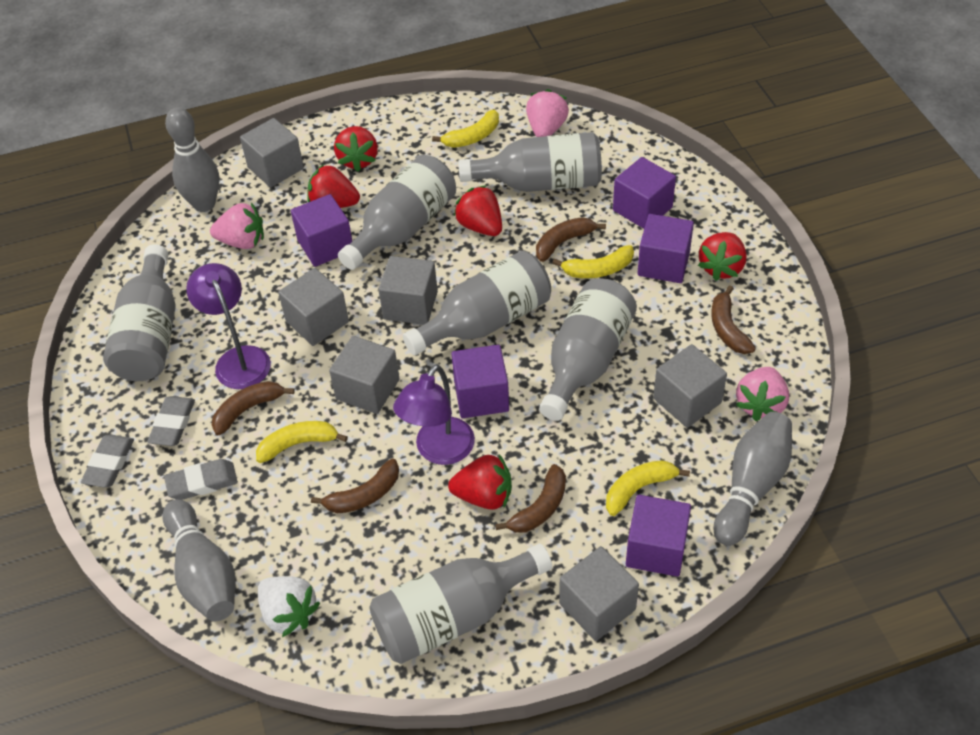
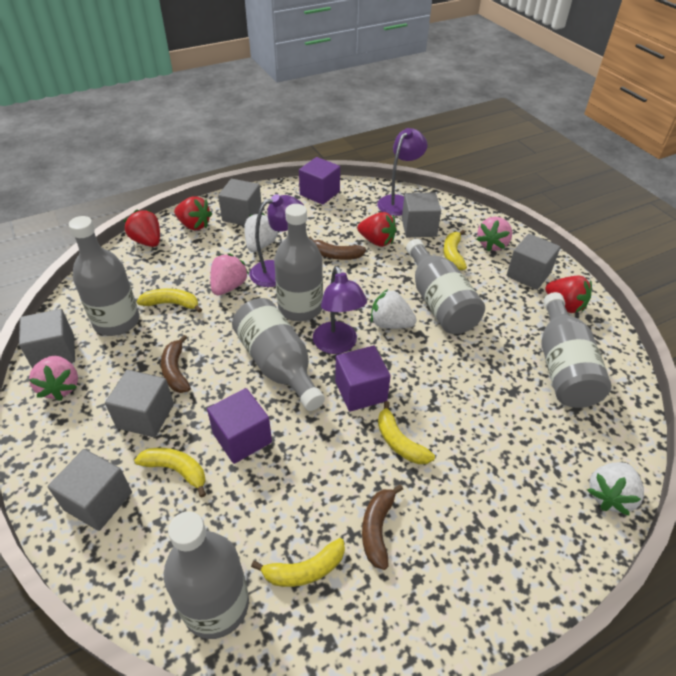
brown banana: 5 -> 3
grey bowling pin: 3 -> 0
grey eraser: 3 -> 0
purple cube: 5 -> 3
purple lamp: 2 -> 3
red strawberry: 5 -> 4
white strawberry: 1 -> 3
yellow banana: 4 -> 5

